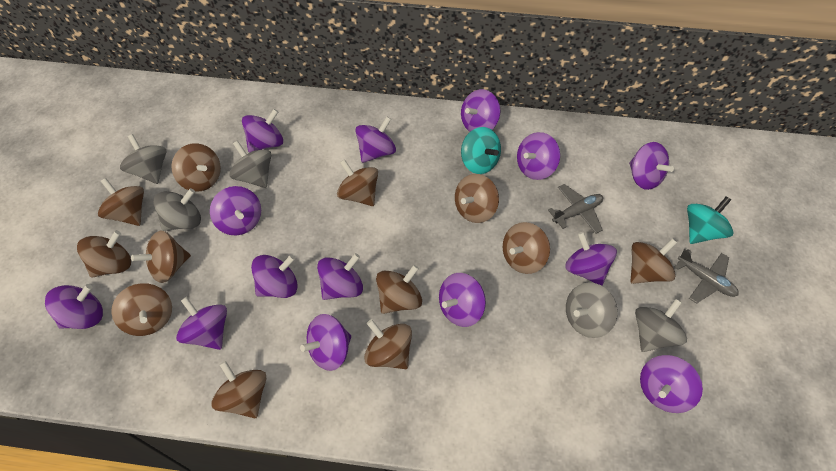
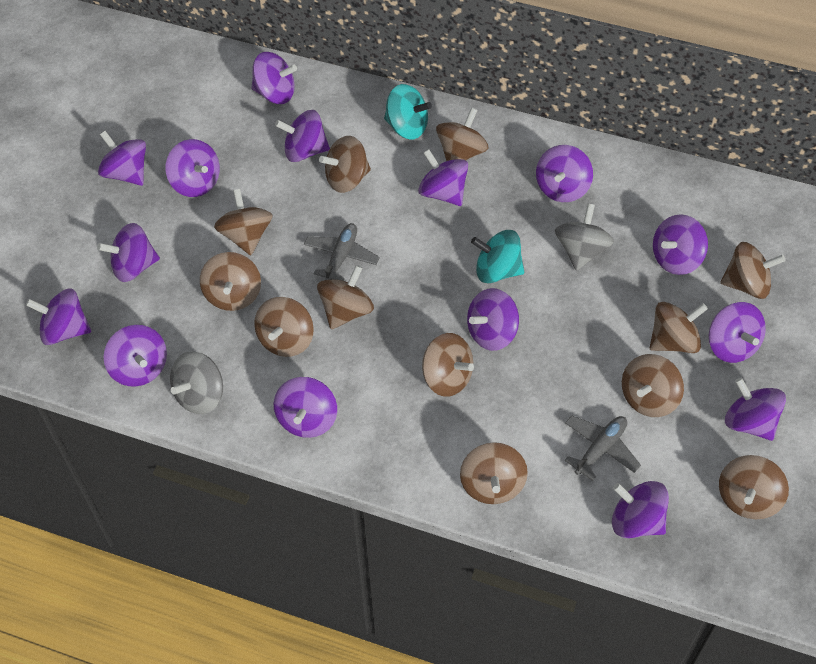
grey spinning top: 5 -> 2
purple spinning top: 14 -> 15

